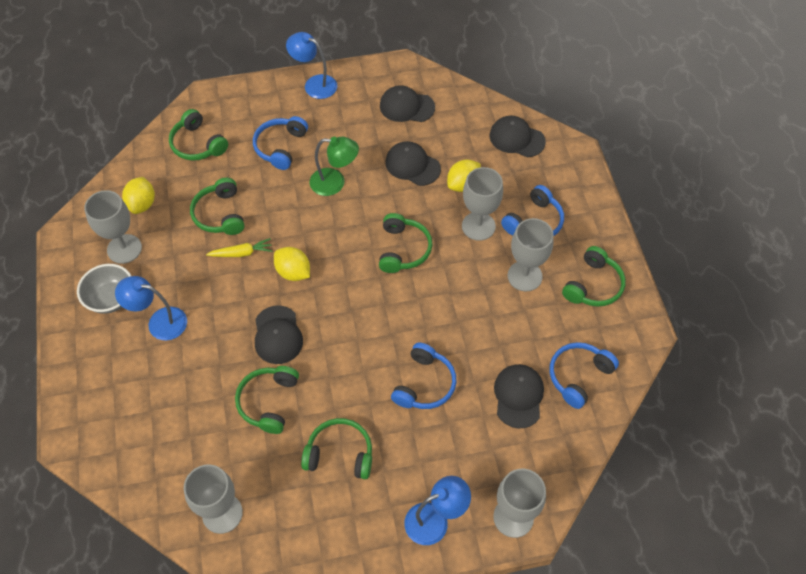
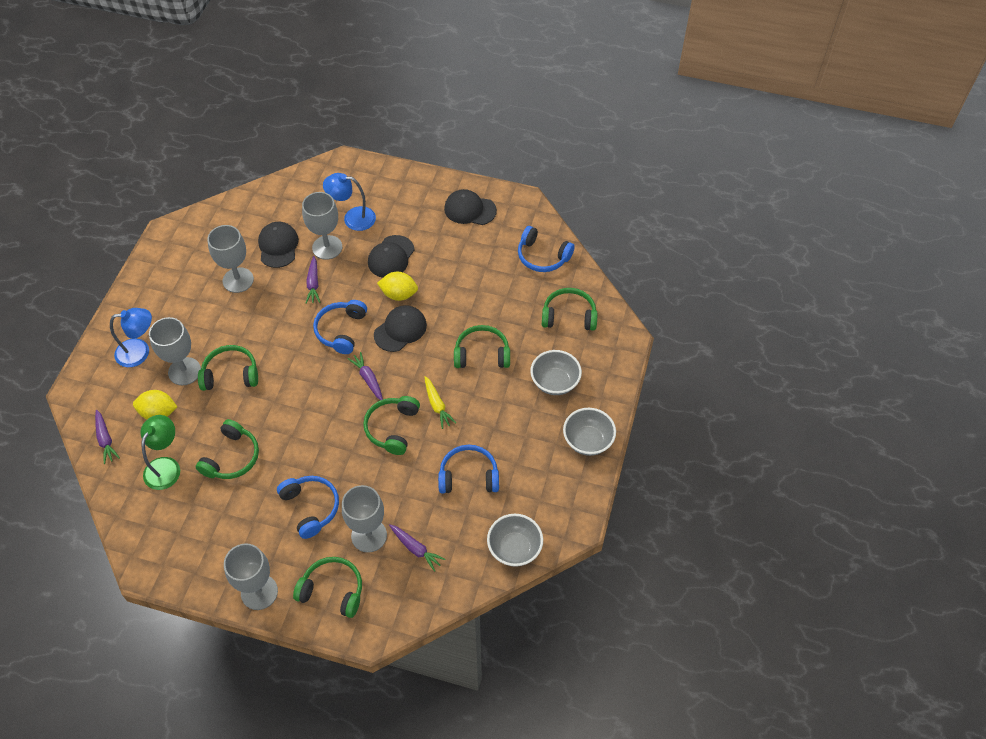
black cap: 5 -> 4
blue lamp: 3 -> 2
grey bowl: 1 -> 3
purple carrot: 0 -> 4
yellow lemon: 3 -> 2

